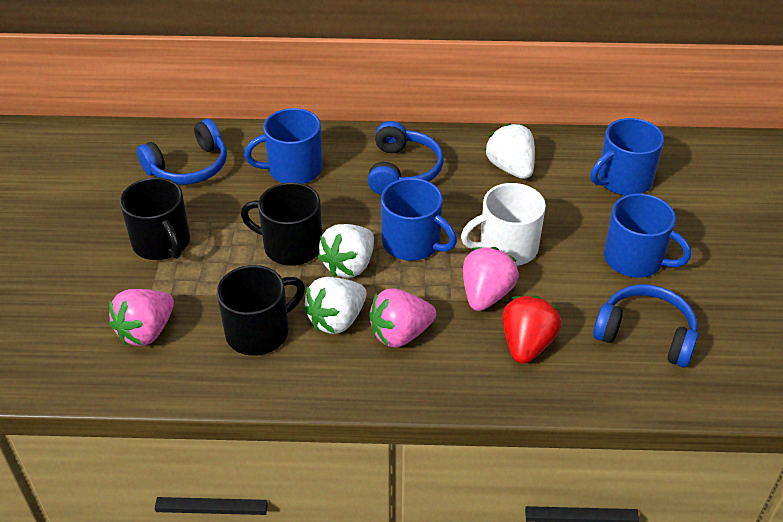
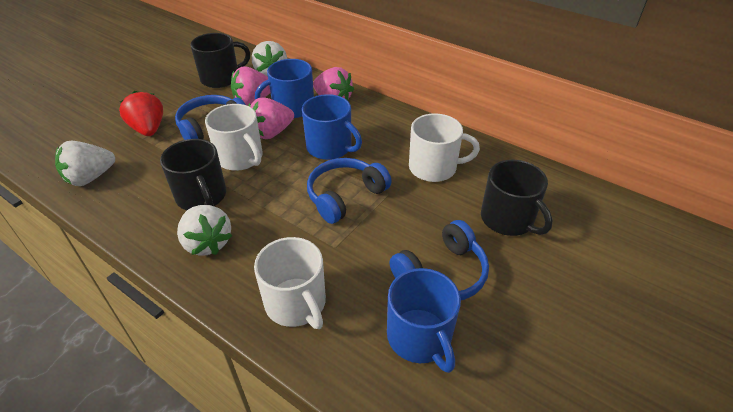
blue mug: 4 -> 3
white mug: 1 -> 3

